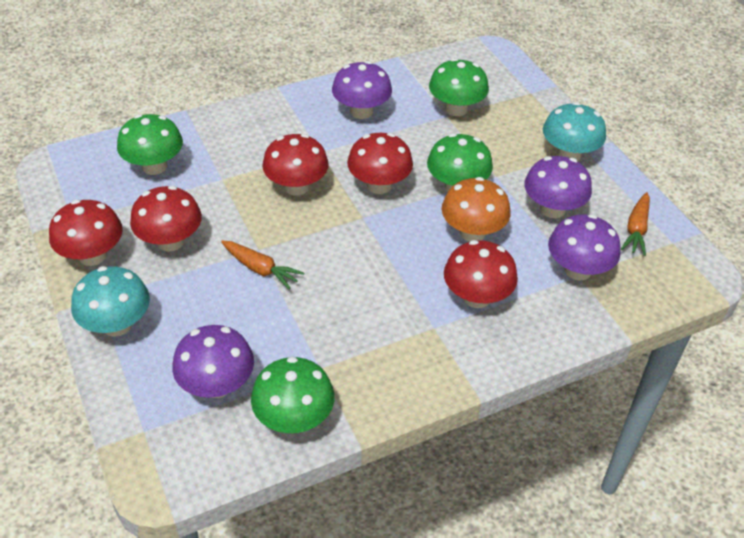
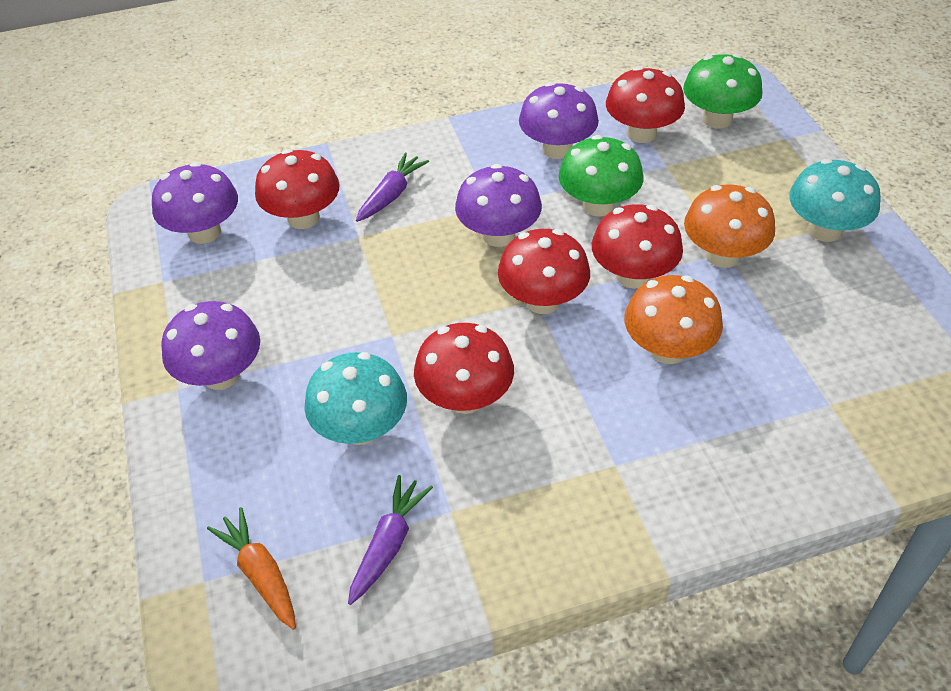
green mushroom: 4 -> 2
orange carrot: 2 -> 1
orange mushroom: 1 -> 2
purple carrot: 0 -> 2

